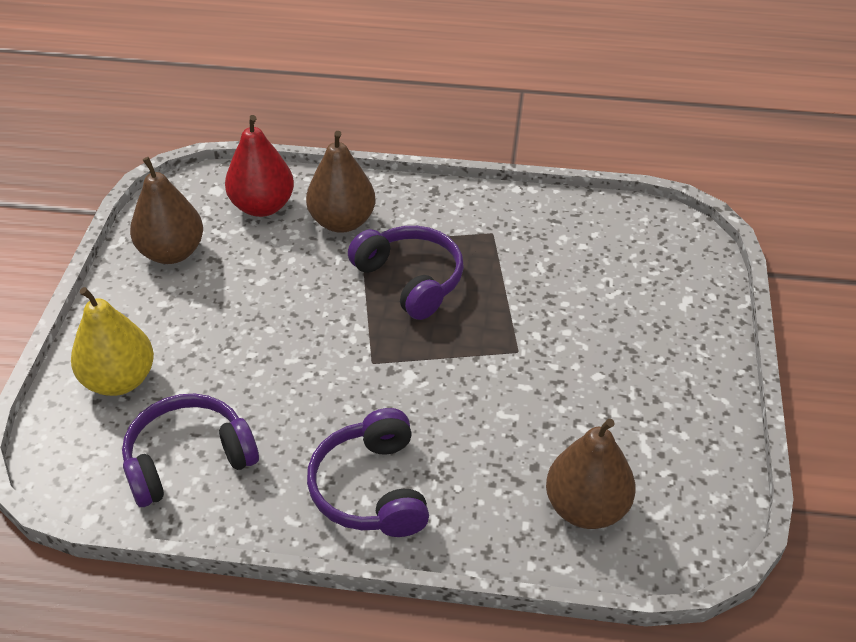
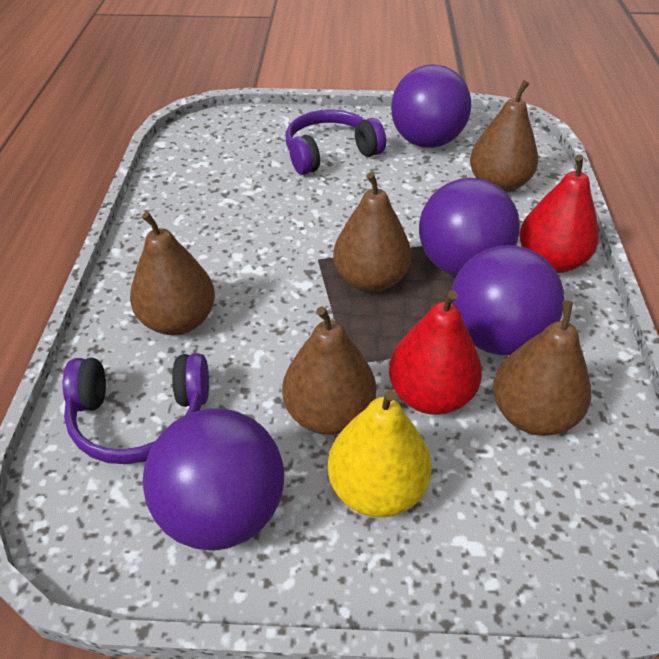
brown pear: 3 -> 5
purple ball: 0 -> 4
purple headphones: 3 -> 2
red pear: 1 -> 2

